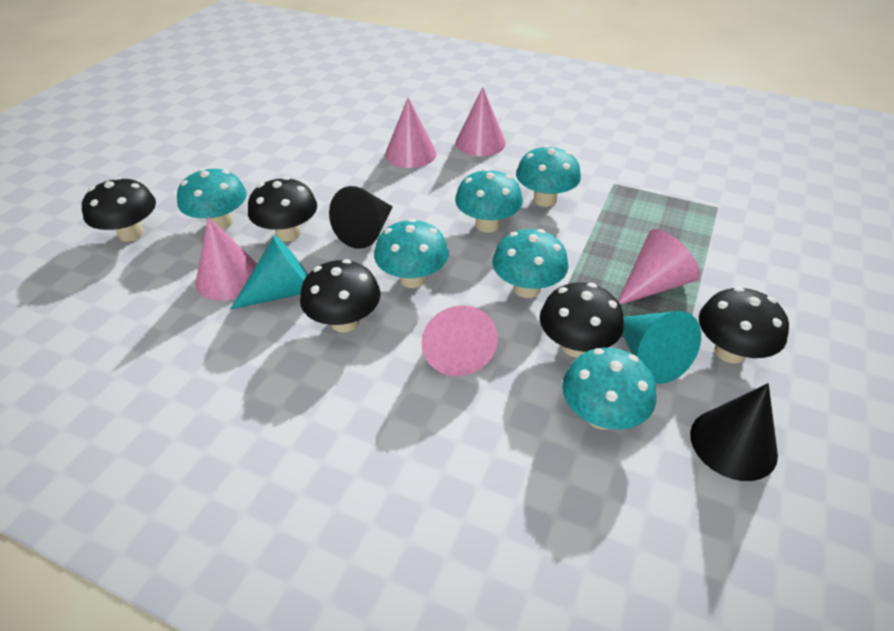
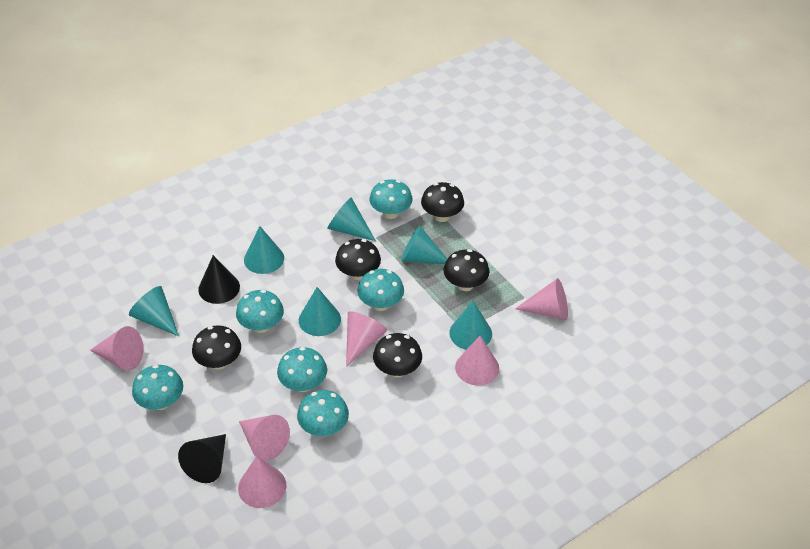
pink cone: 5 -> 6
turquoise cone: 2 -> 6

